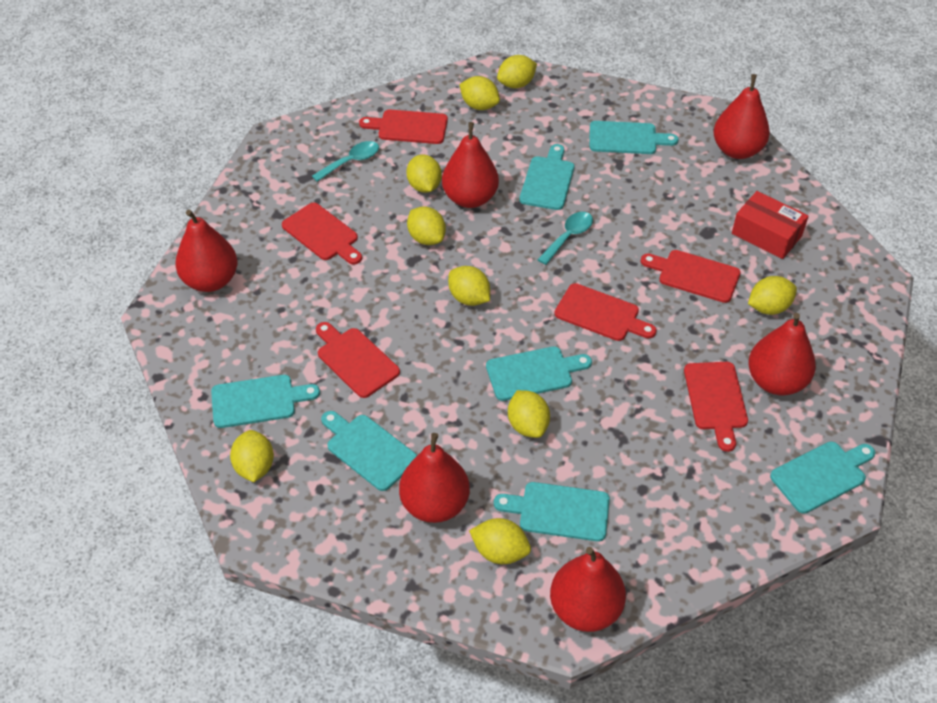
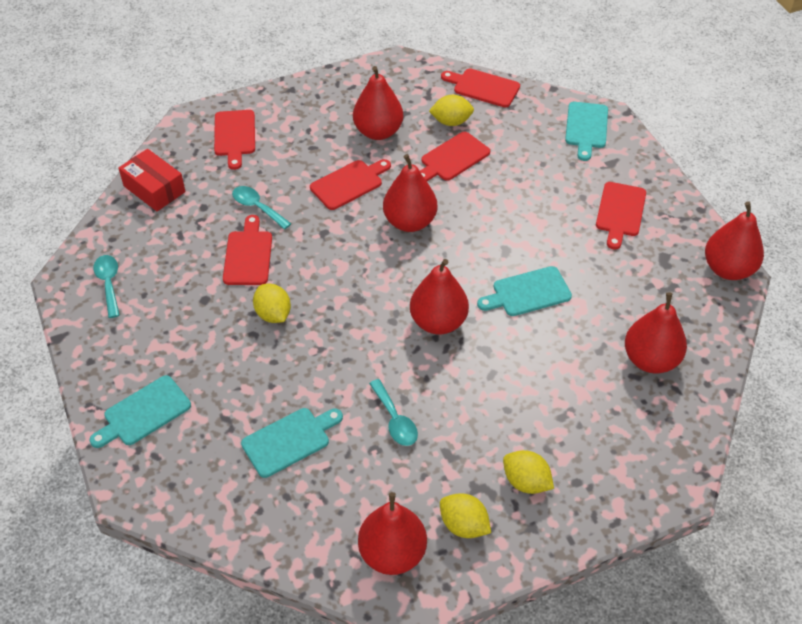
turquoise cutting board: 7 -> 4
turquoise spoon: 2 -> 3
yellow lemon: 9 -> 4

